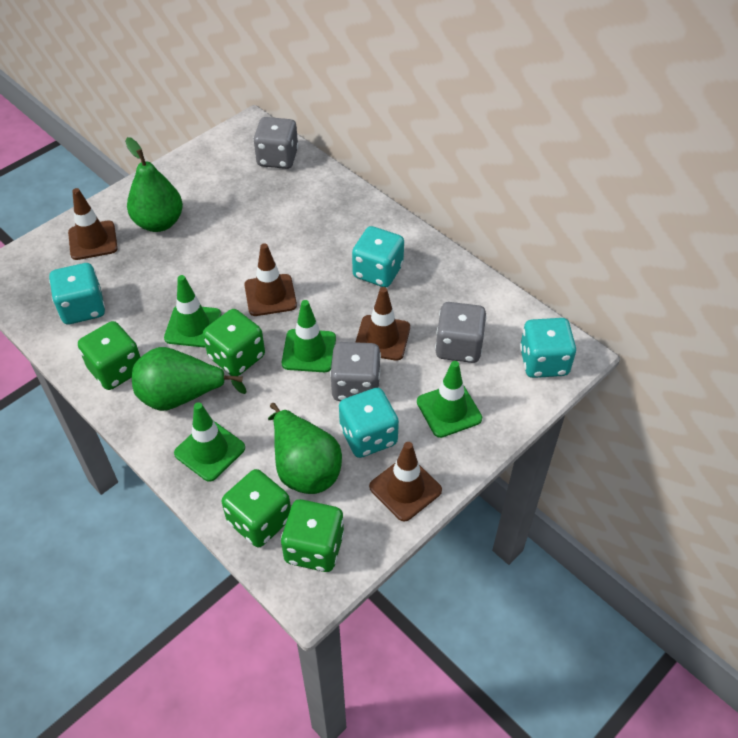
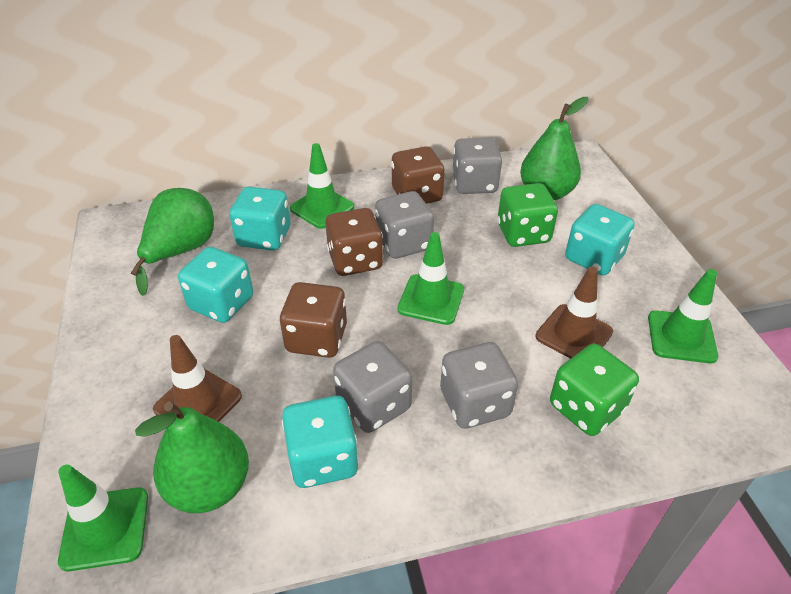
brown dice: 0 -> 3
brown traffic cone: 4 -> 2
green dice: 4 -> 2
grey dice: 3 -> 4

